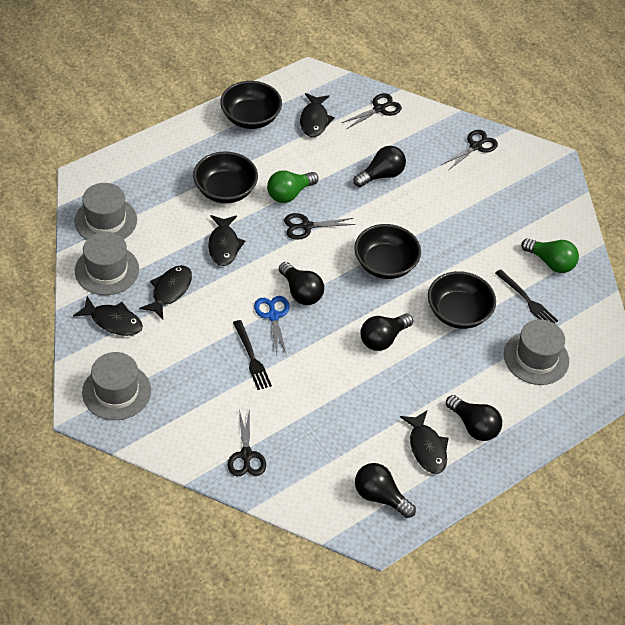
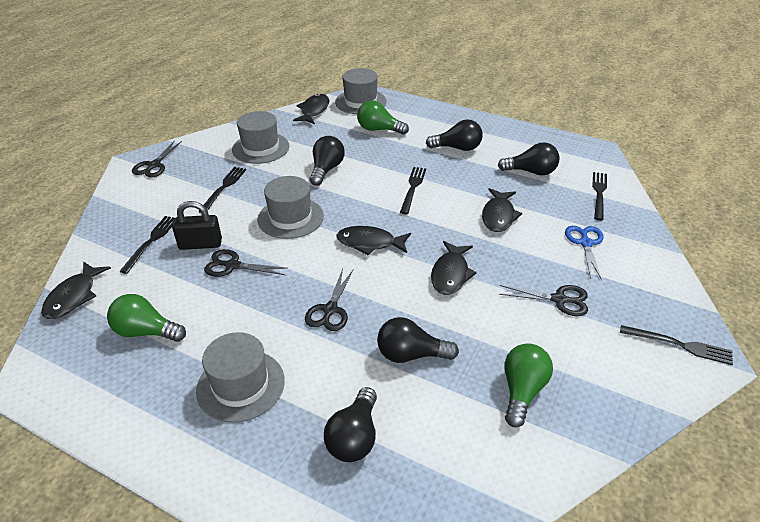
black bowl: 4 -> 0
black fork: 2 -> 5
black padlock: 0 -> 1
green light bulb: 2 -> 3

